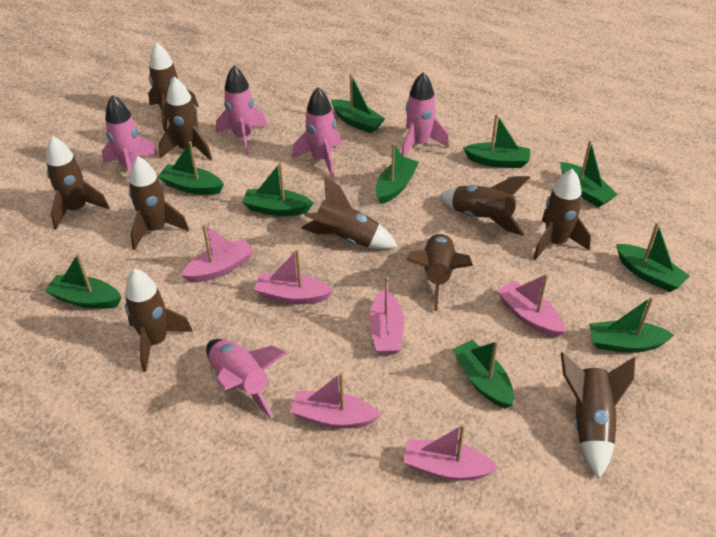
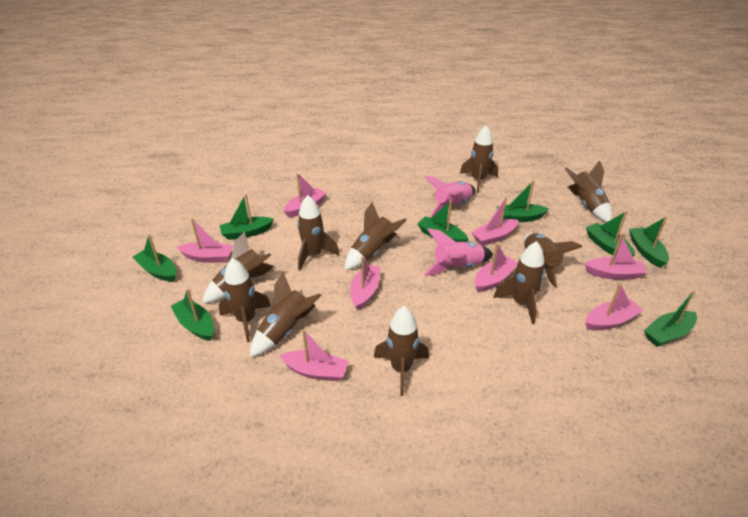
green boat: 10 -> 8
pink boat: 6 -> 8
pink rocket: 5 -> 2

